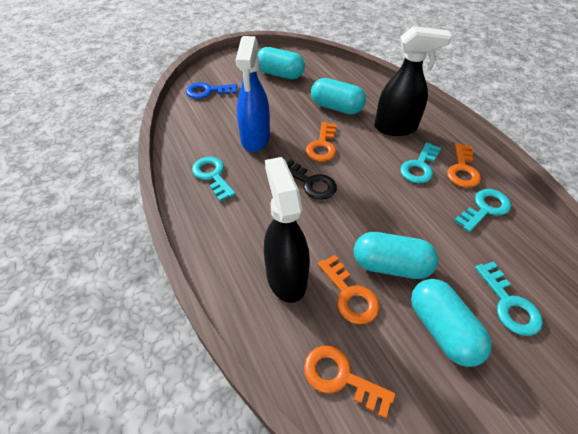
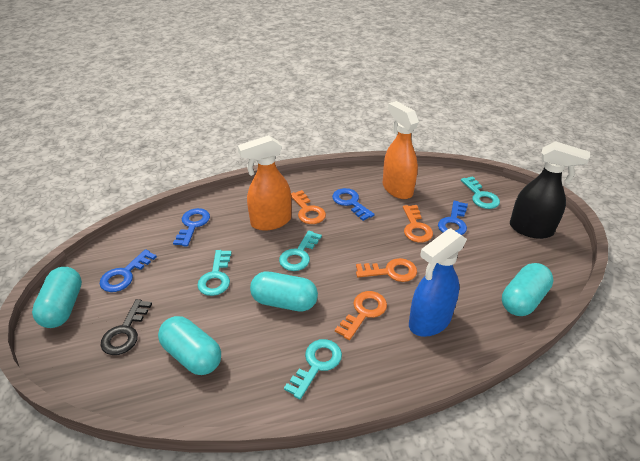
black spray bottle: 2 -> 1
blue key: 1 -> 4
orange spray bottle: 0 -> 2

